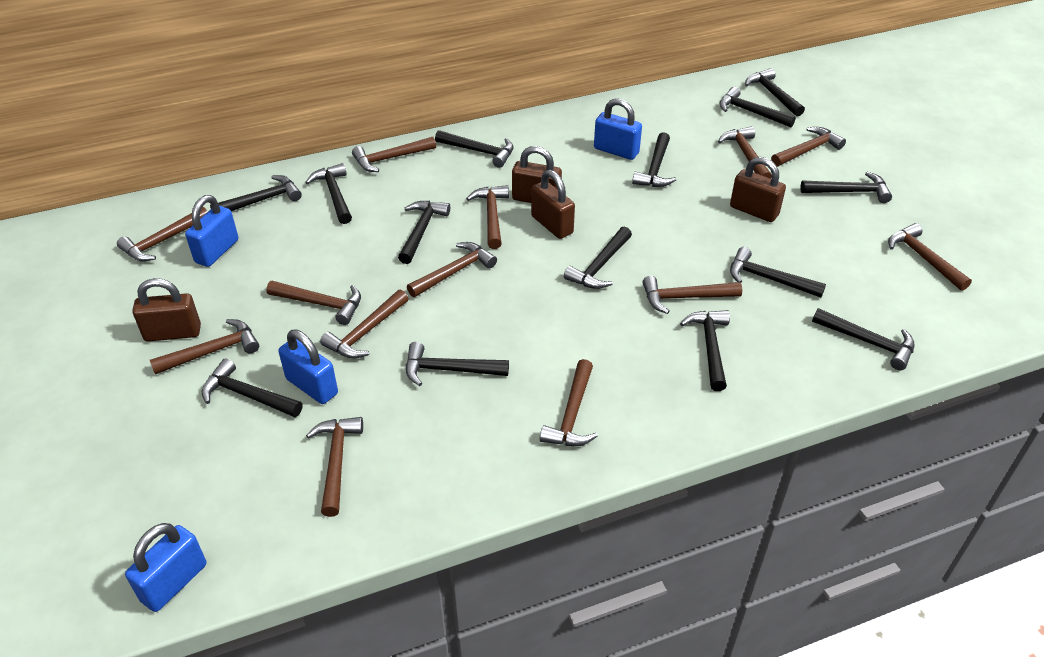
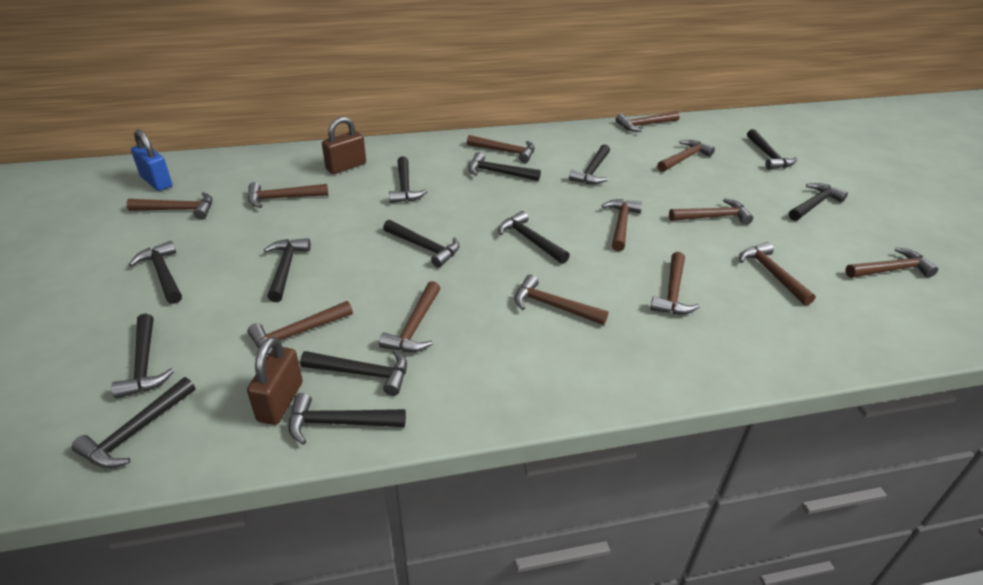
black hammer: 14 -> 13
blue padlock: 4 -> 1
brown padlock: 4 -> 2

